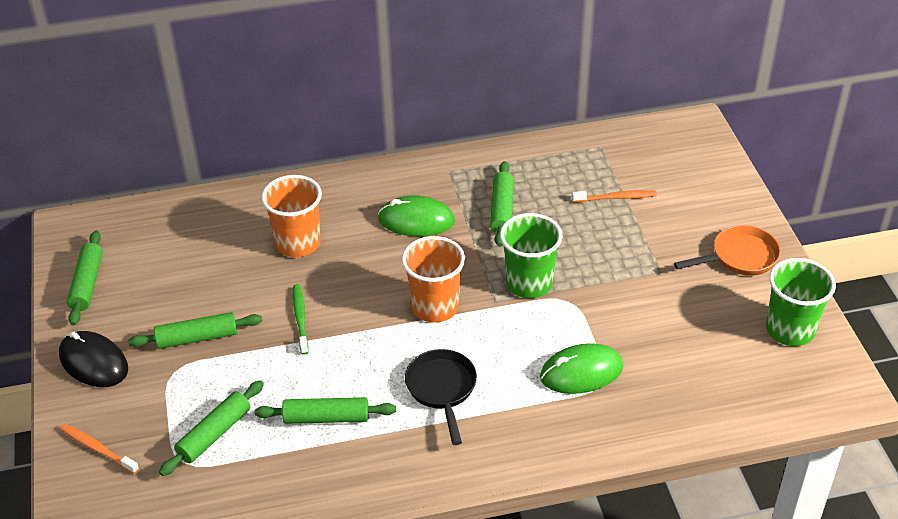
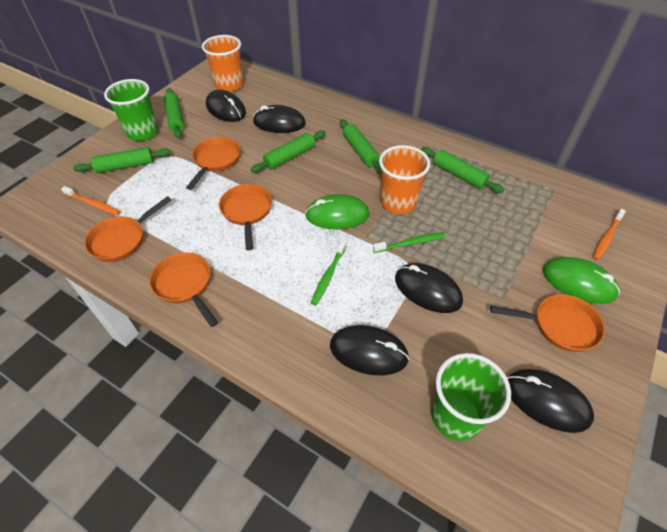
black mouse: 1 -> 5
black pan: 1 -> 0
green toothbrush: 1 -> 2
orange pan: 1 -> 5

